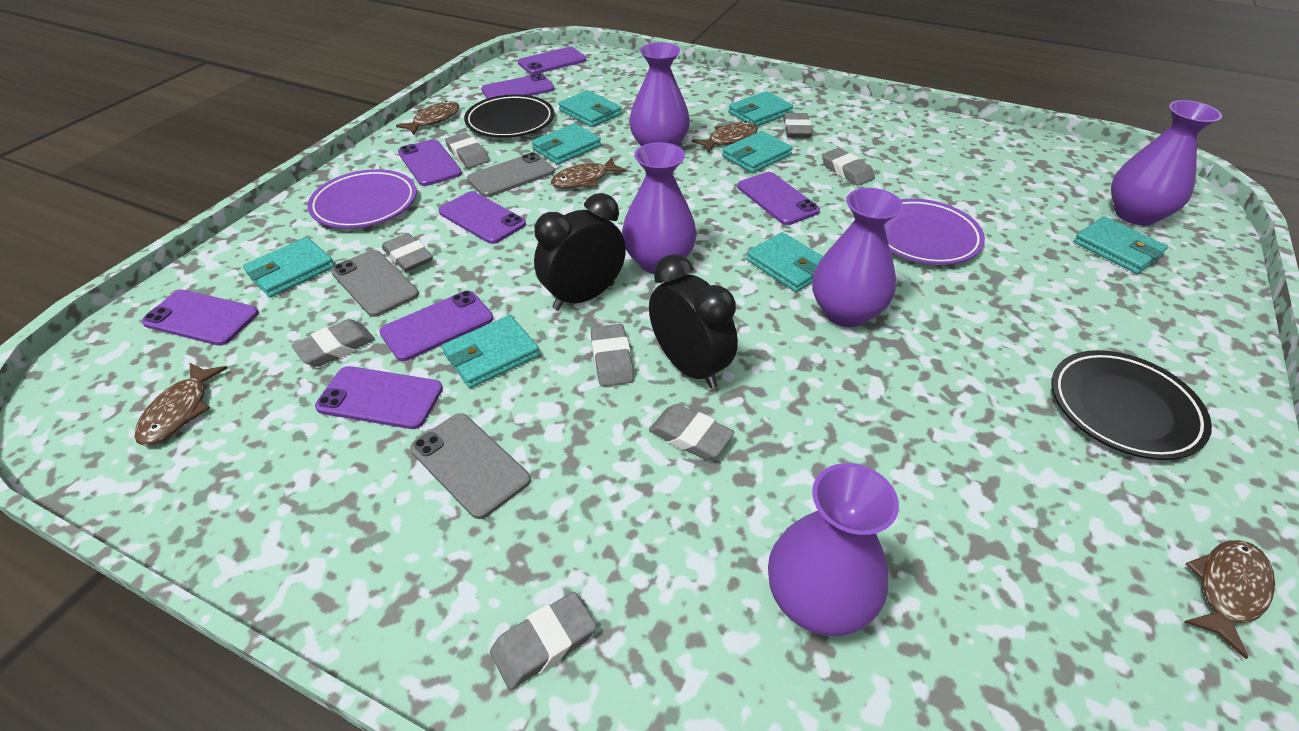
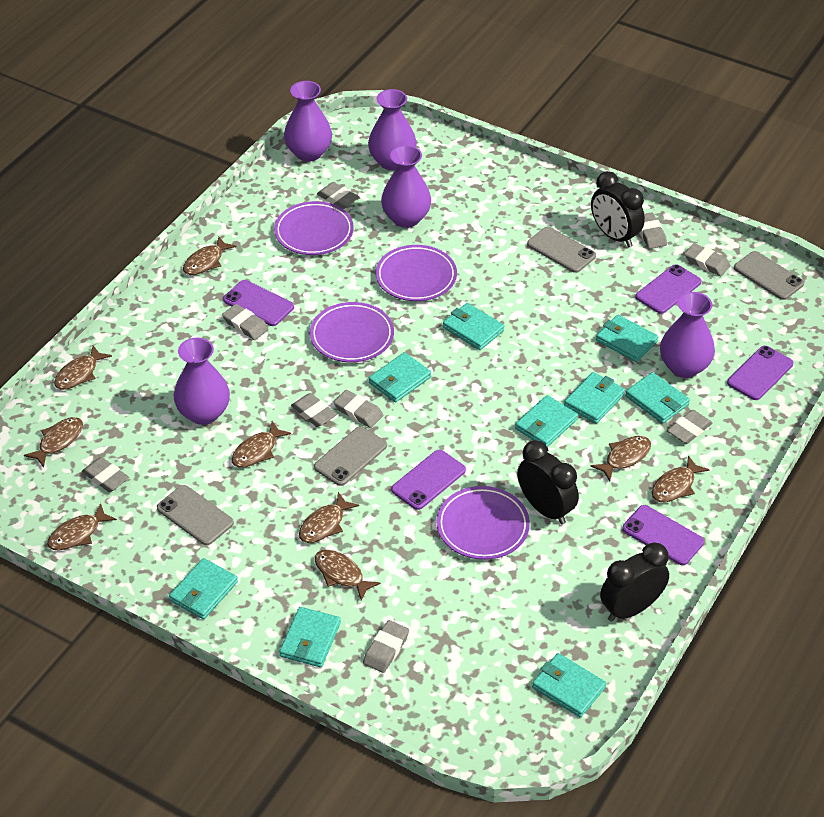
black clock: 2 -> 3
black plate: 2 -> 0
brown fish: 5 -> 9
grey eraser: 8 -> 9
grey phone: 3 -> 4
purple phone: 8 -> 5
purple plate: 2 -> 4
turquoise wallet: 8 -> 9

